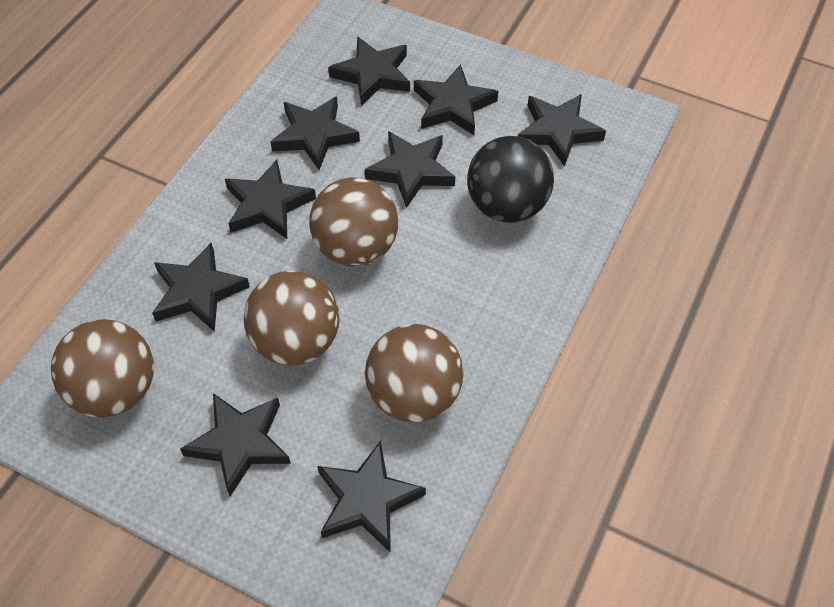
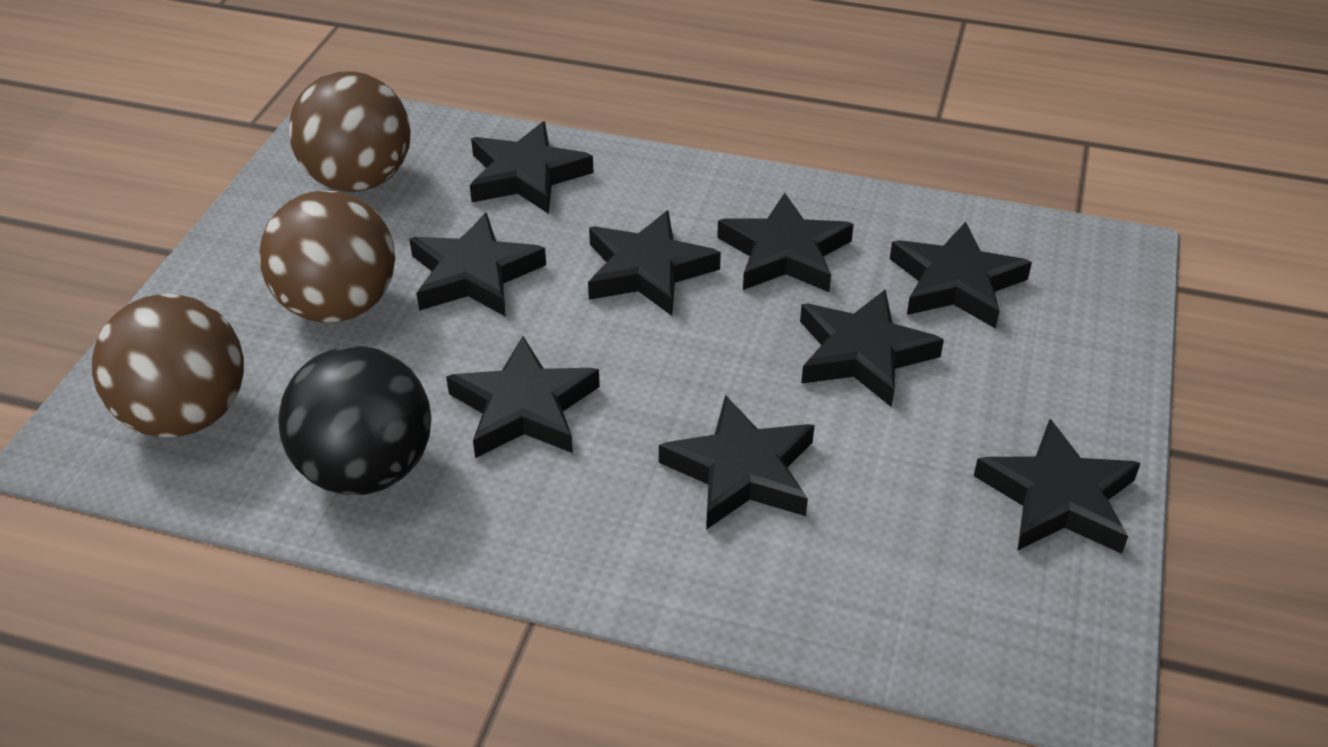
brown ball: 4 -> 3

